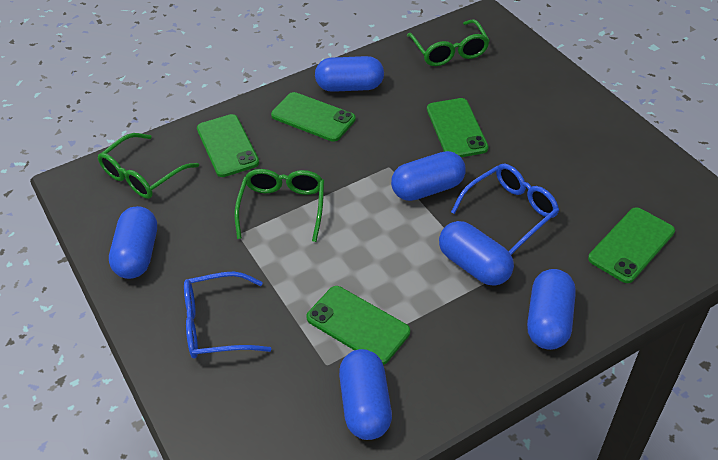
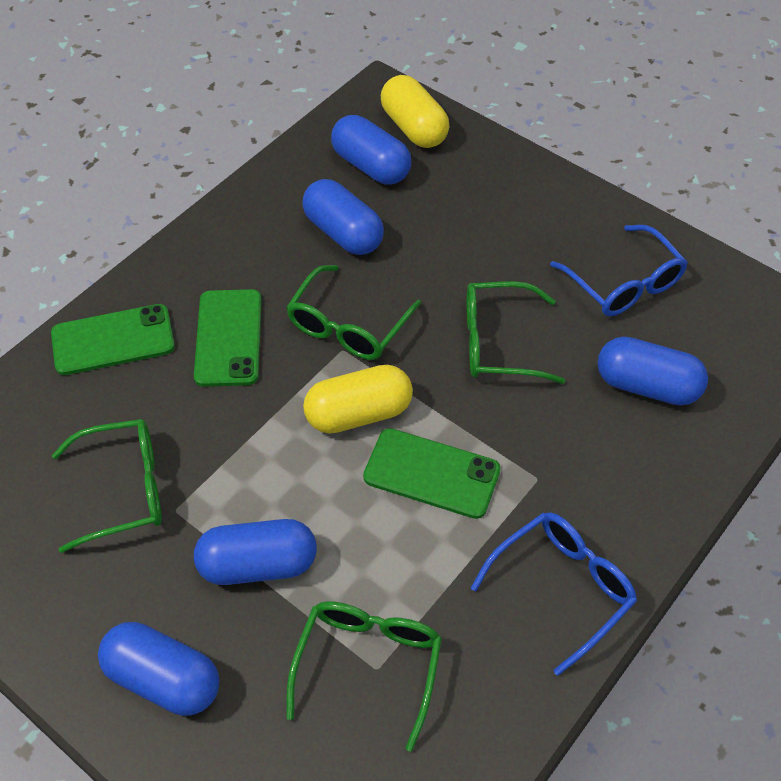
blue capsule: 6 -> 5
green glasses: 3 -> 4
green phone: 5 -> 3
yellow capsule: 0 -> 2

